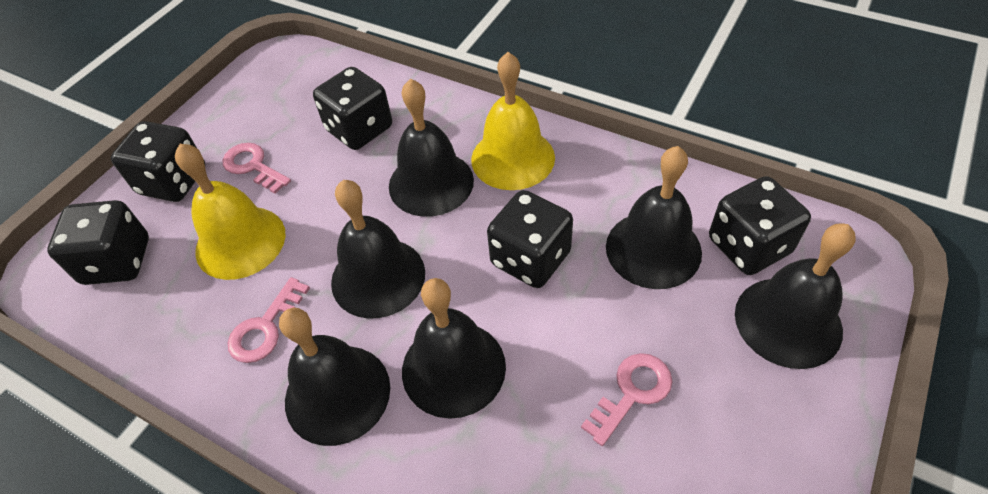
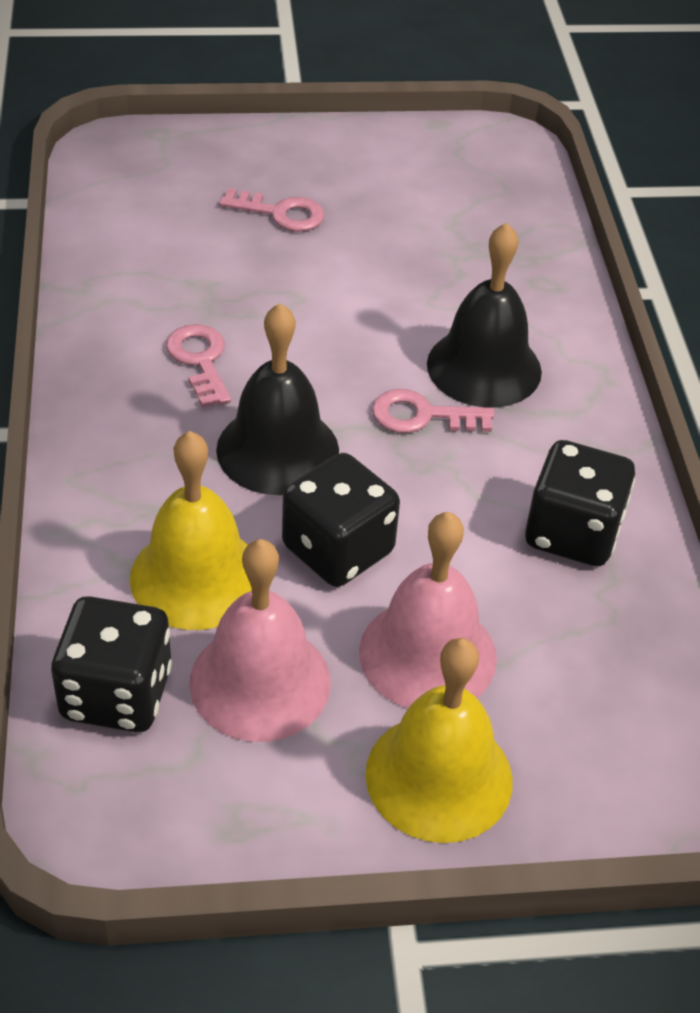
black bell: 6 -> 2
black dice: 5 -> 3
pink bell: 0 -> 2

